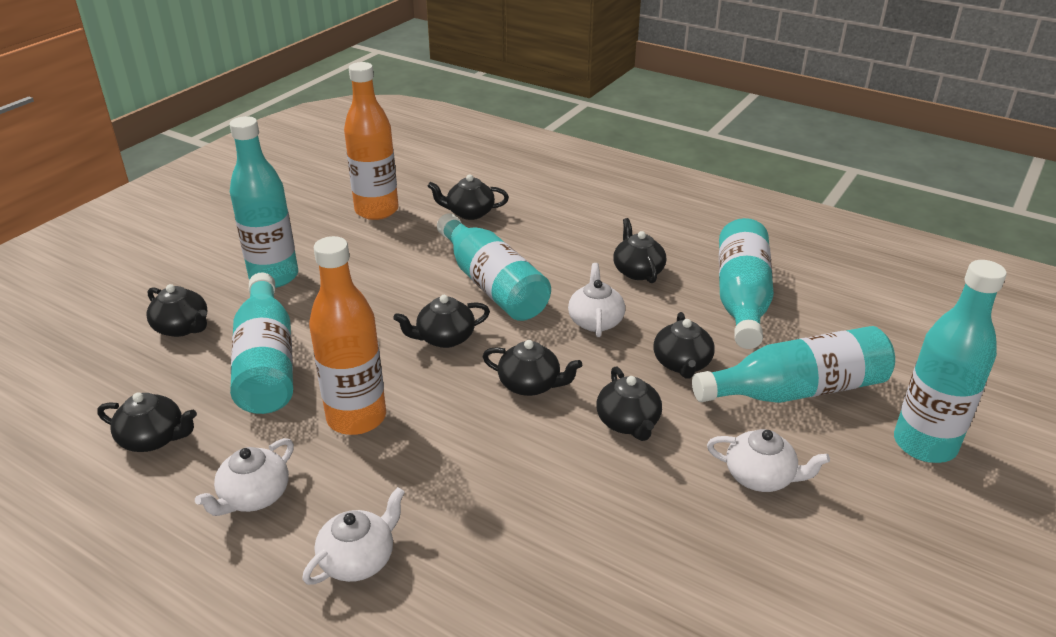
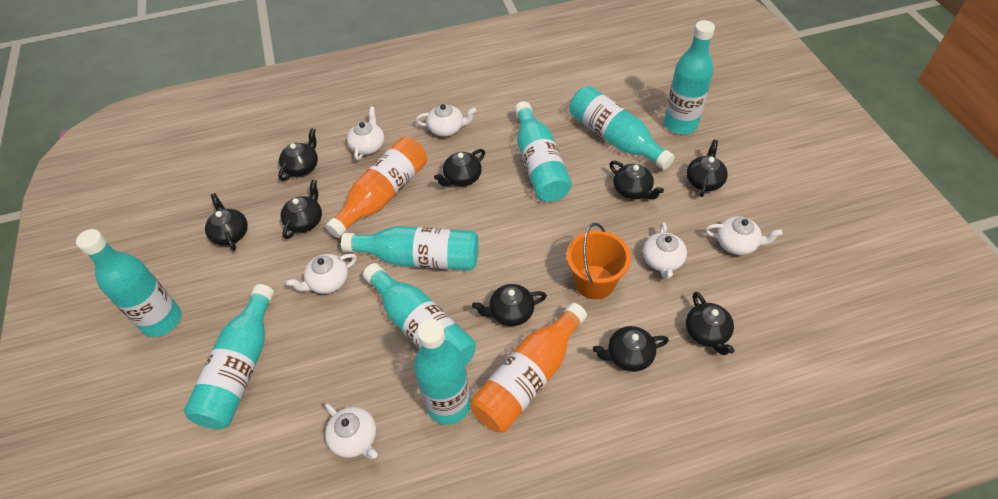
black teapot: 8 -> 9
orange bucket: 0 -> 1
turquoise bottle: 6 -> 8
white teapot: 4 -> 6

